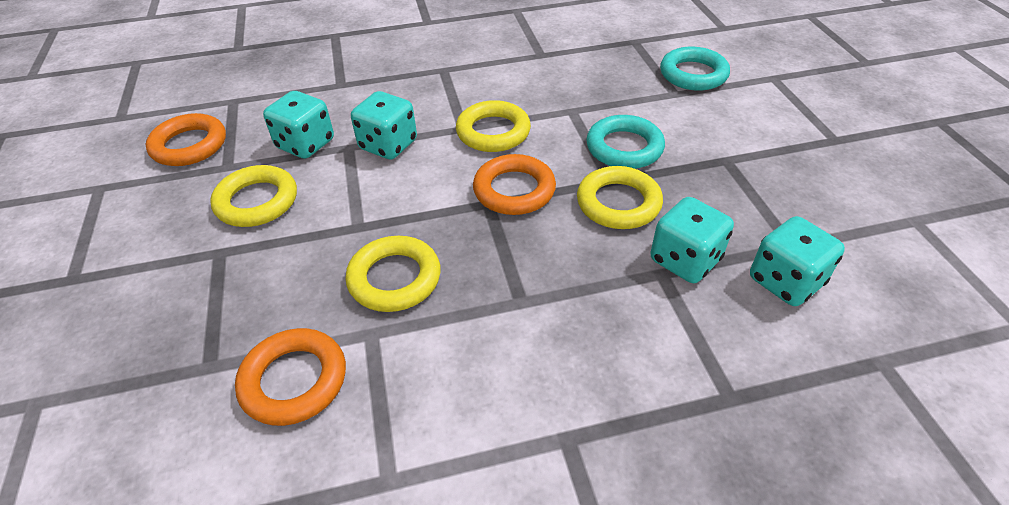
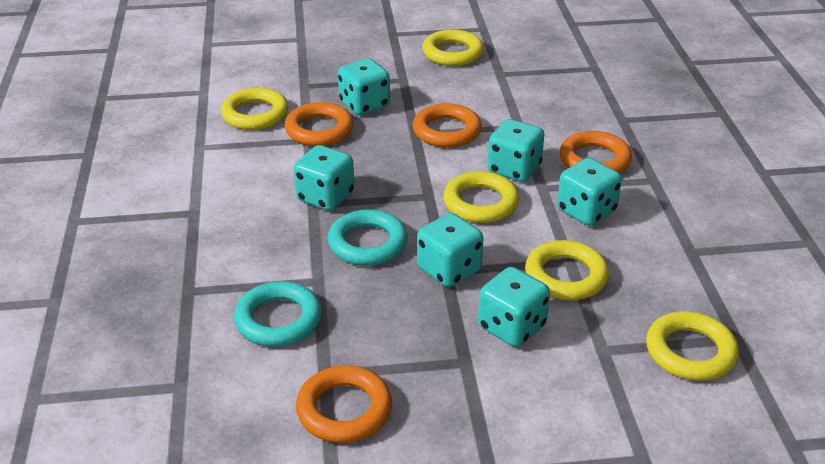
orange ring: 3 -> 4
turquoise dice: 4 -> 6
yellow ring: 4 -> 5

